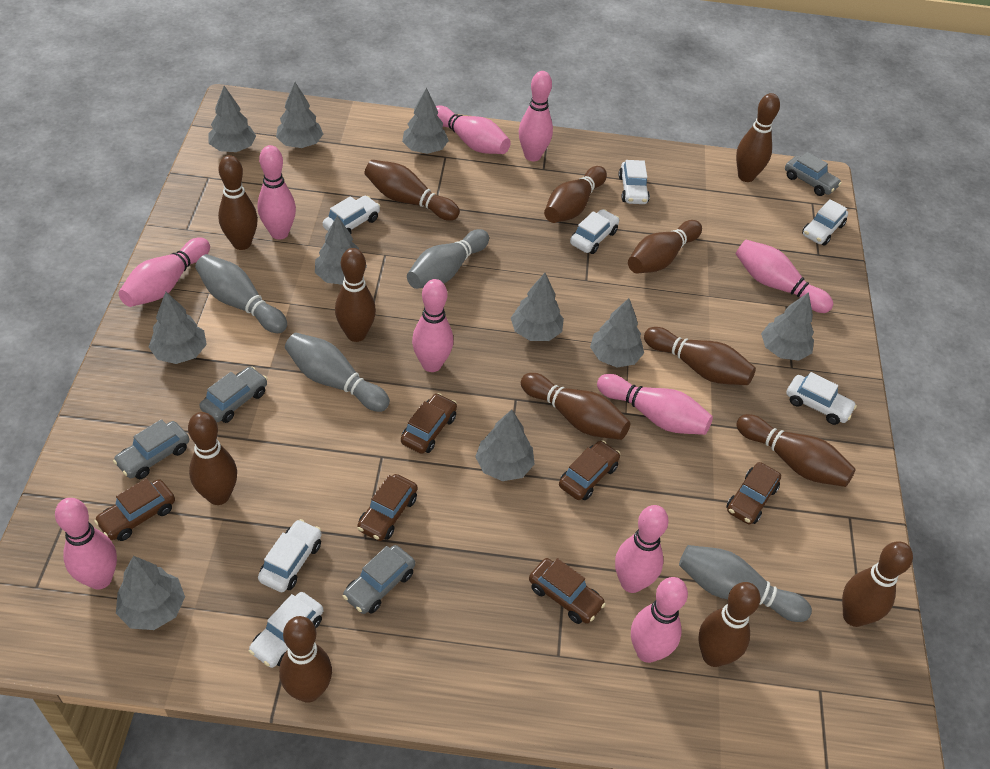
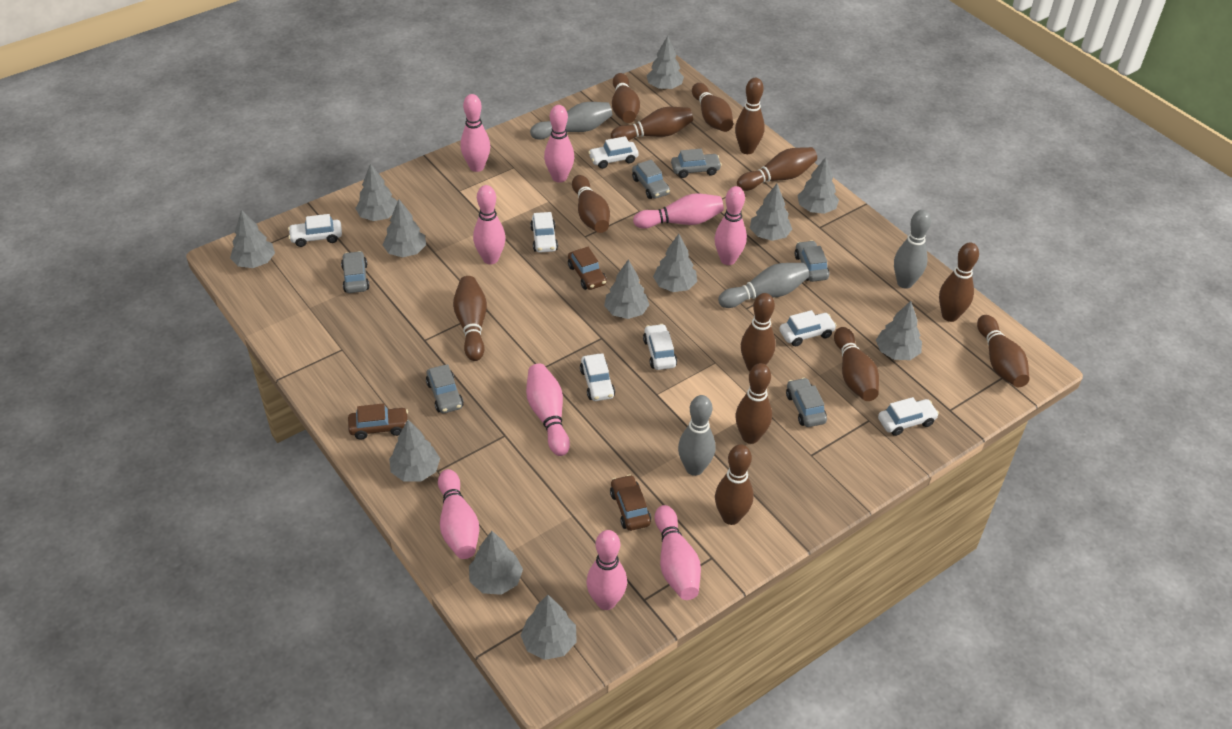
brown car: 6 -> 3
grey car: 4 -> 6
grey tree: 10 -> 12
pink bowling pin: 10 -> 9

